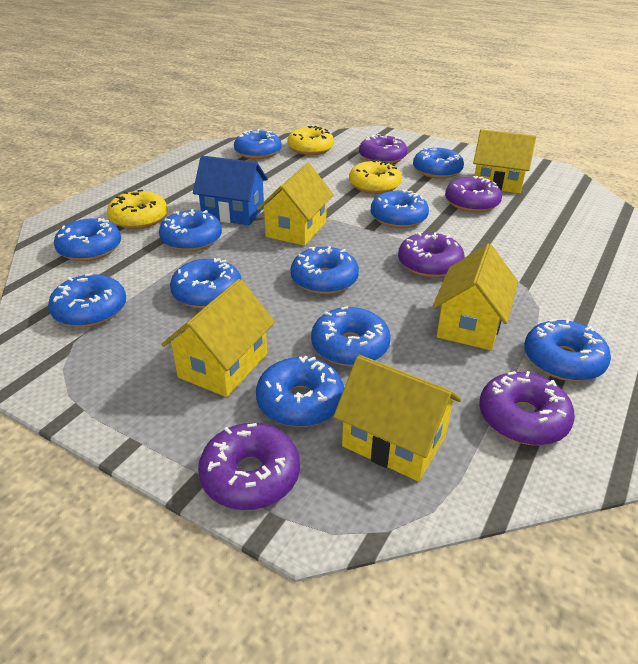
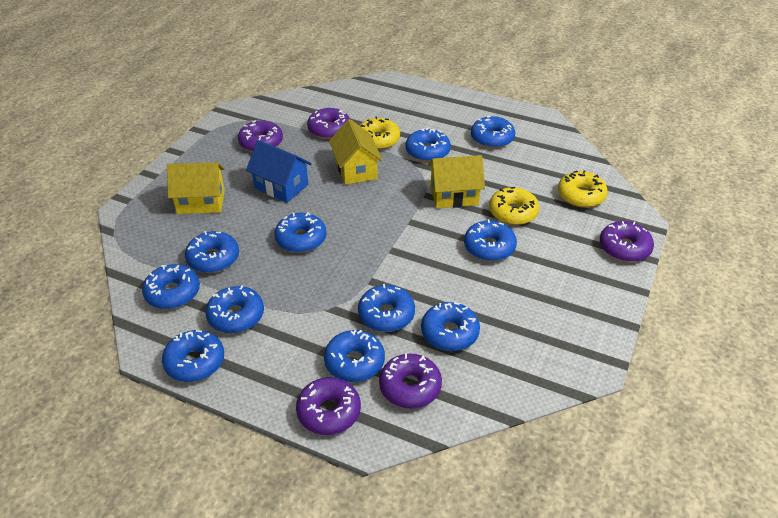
yellow house: 5 -> 3

